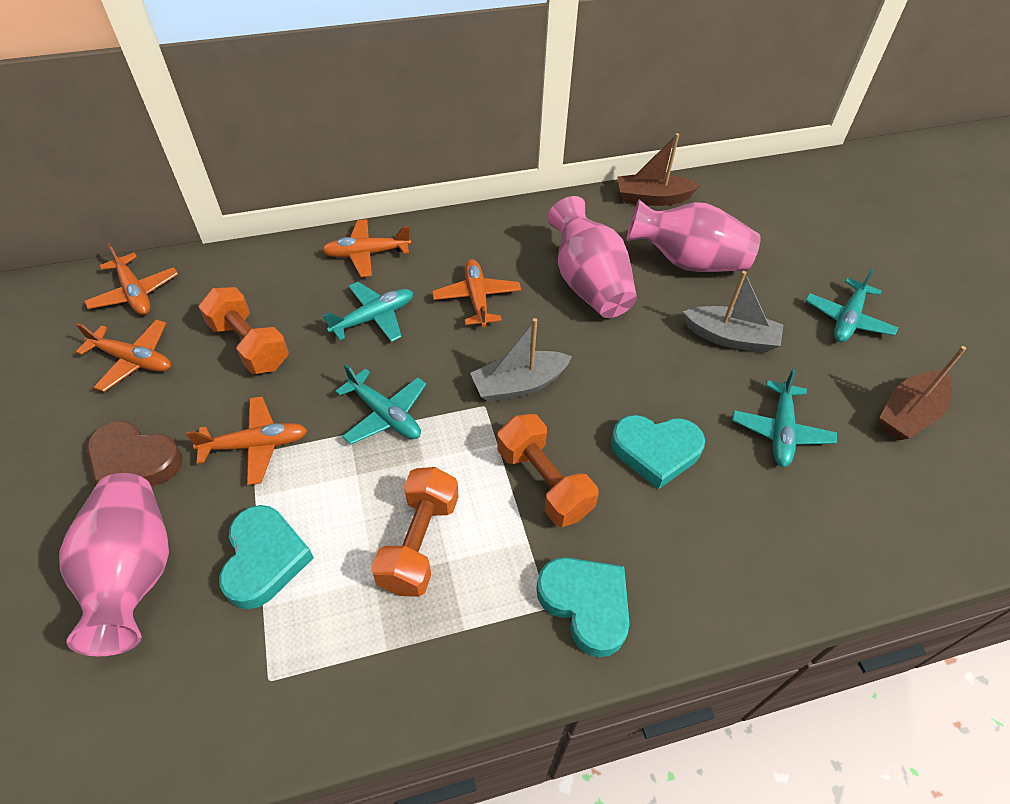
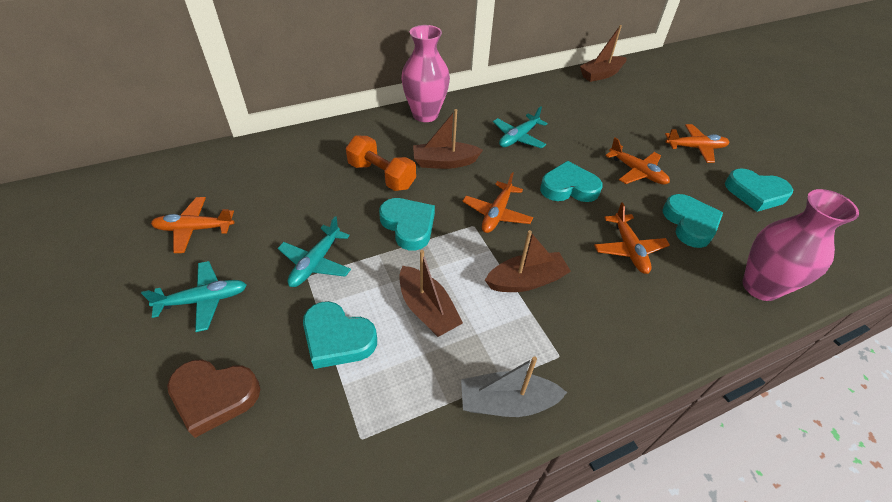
brown boat: 2 -> 4
grey boat: 2 -> 1
orange dumbbell: 3 -> 1
pink vase: 3 -> 2
turquoise heart: 3 -> 5
turquoise plane: 4 -> 3

